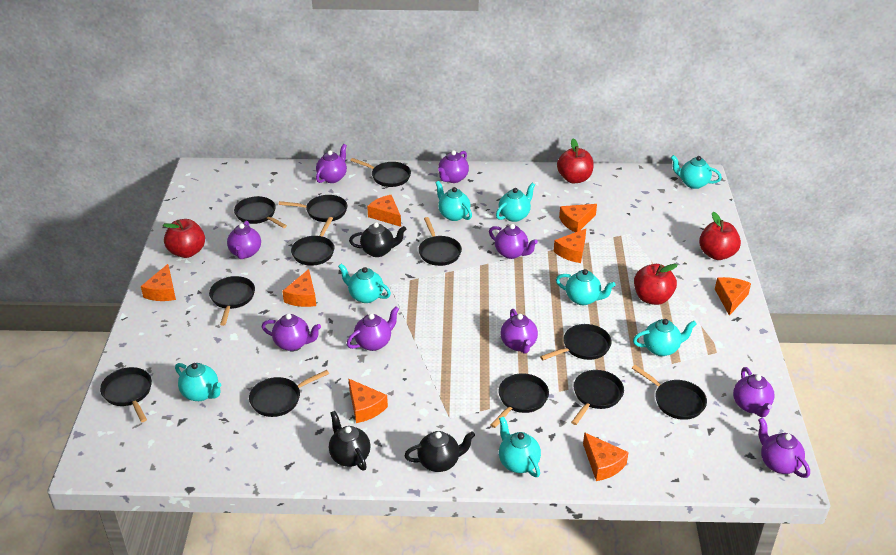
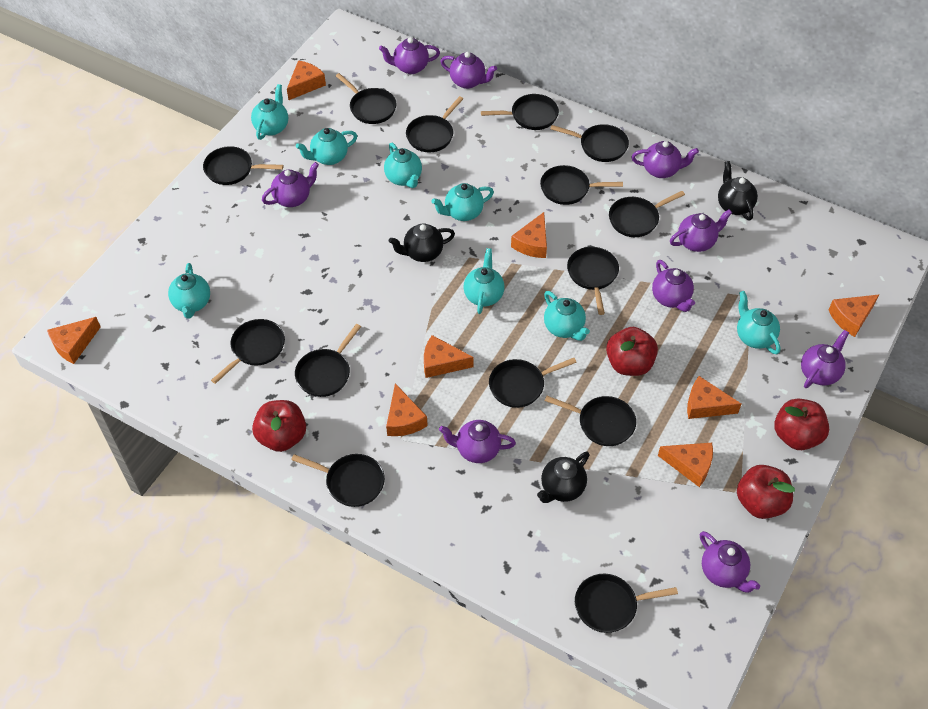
black pan: 12 -> 14

